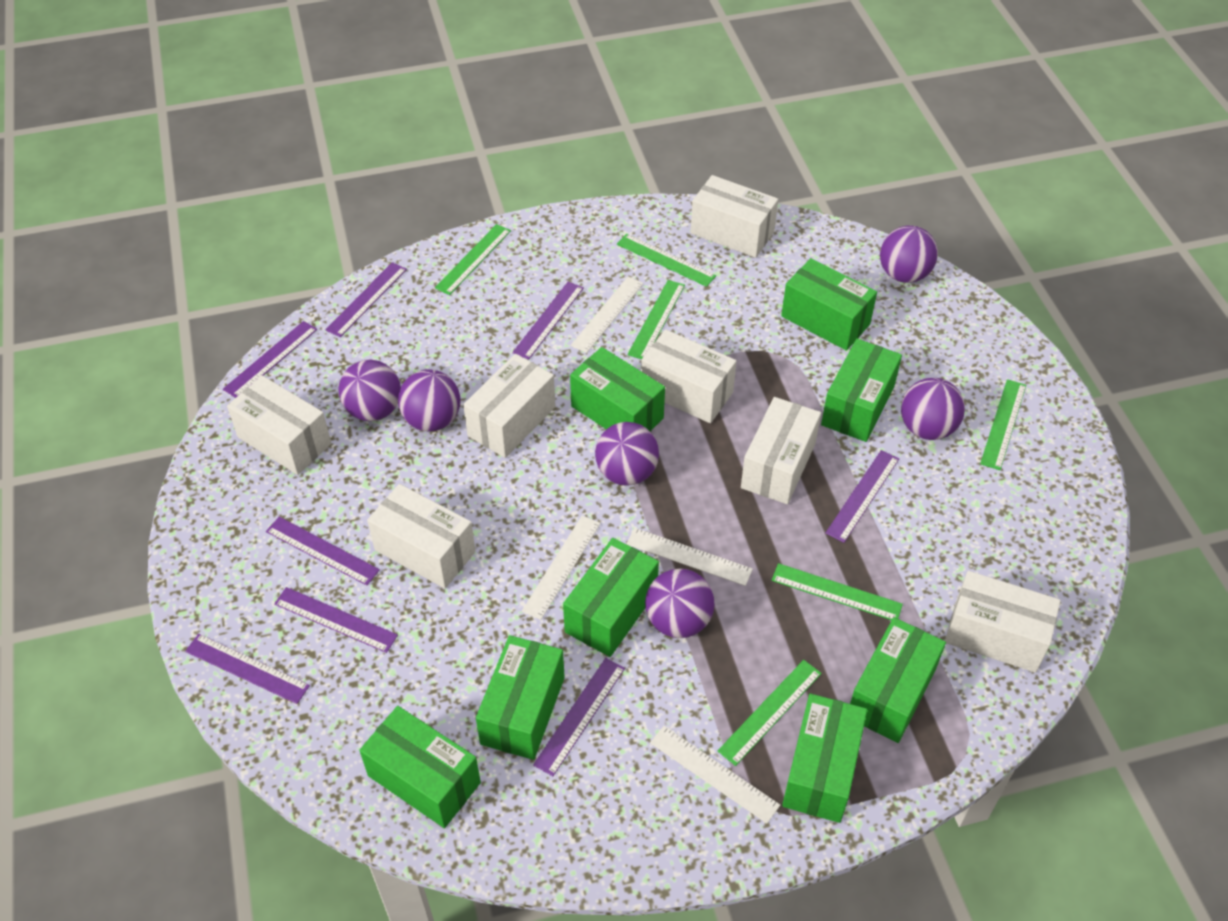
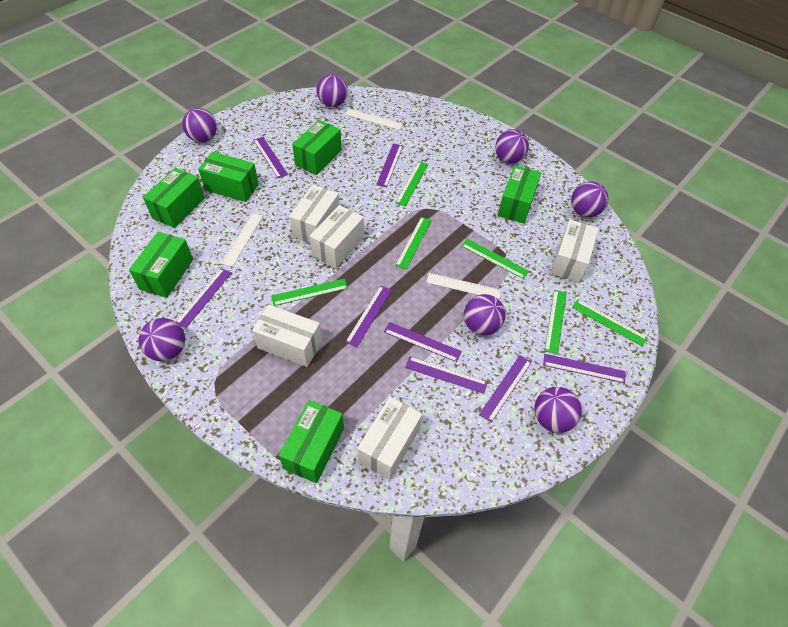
green box: 8 -> 6
purple ball: 6 -> 7
white box: 7 -> 5
white ruler: 4 -> 3

